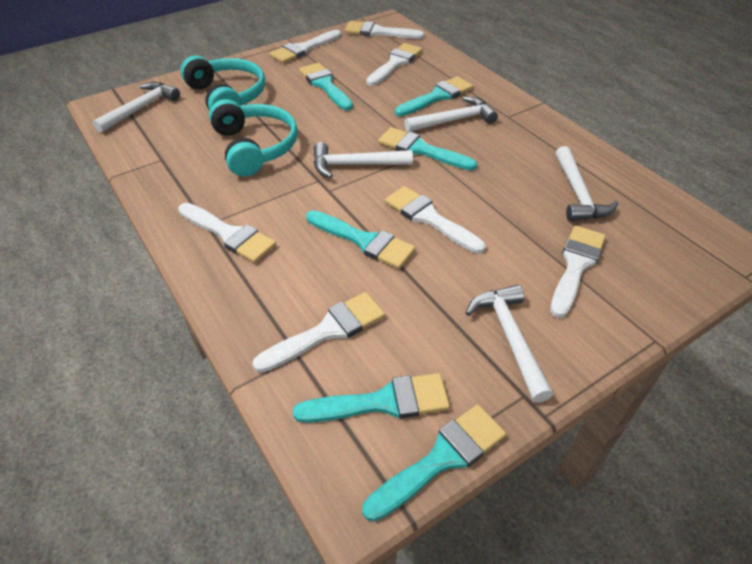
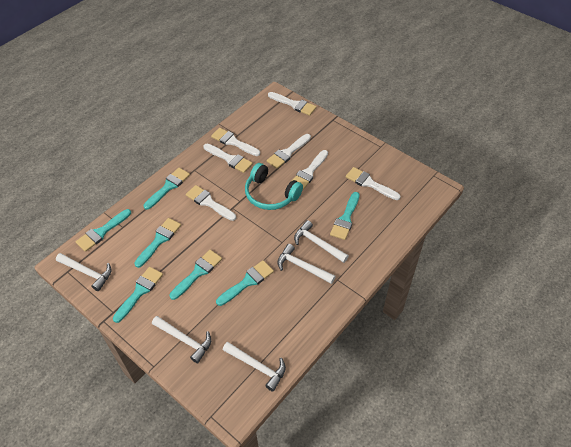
turquoise brush: 6 -> 7
turquoise headphones: 2 -> 1

